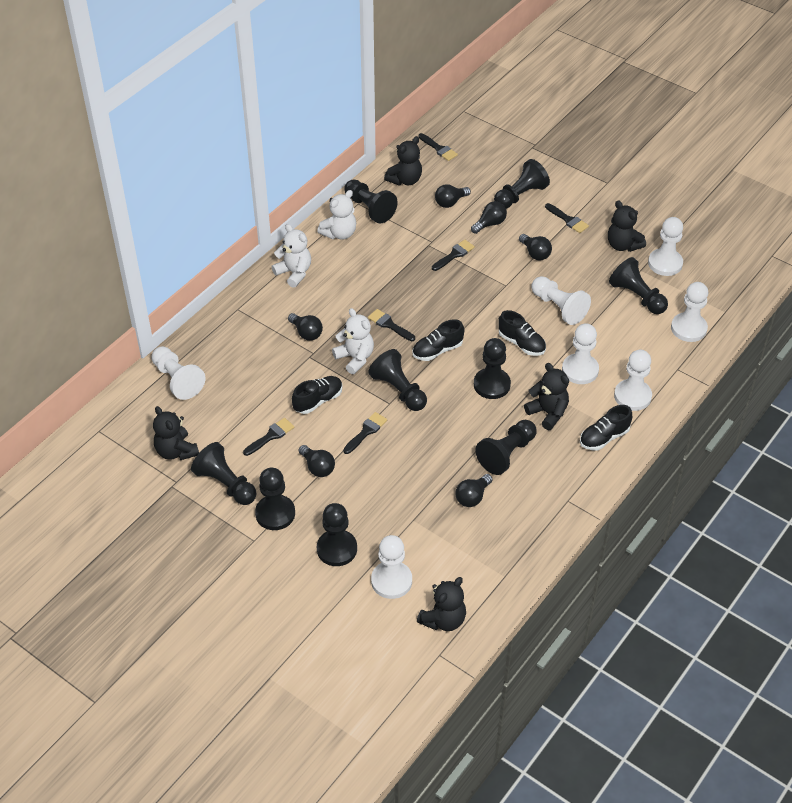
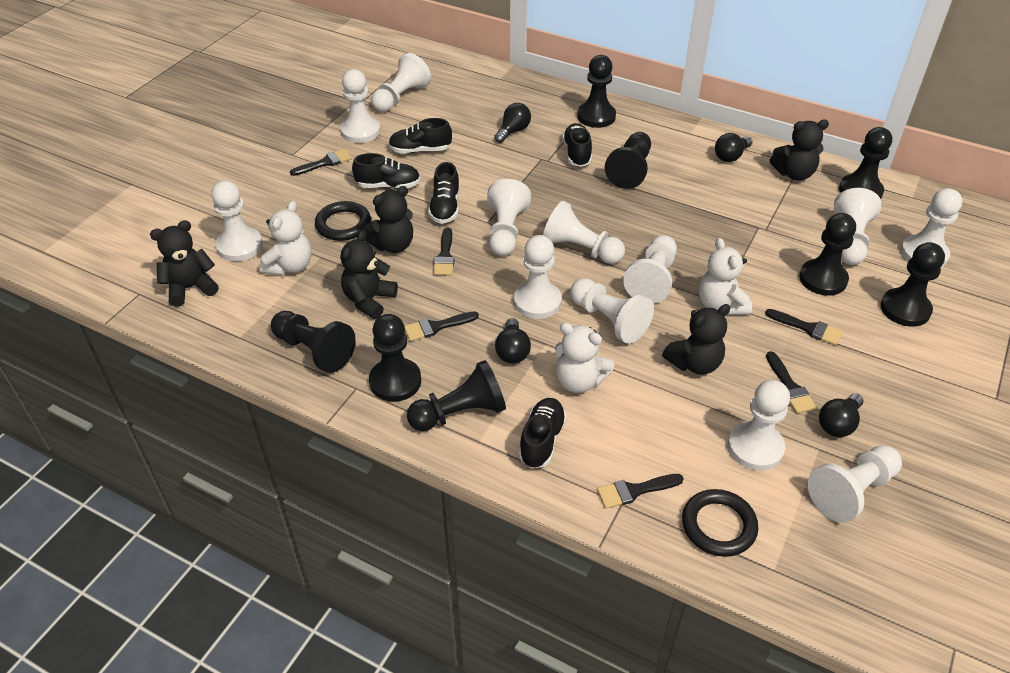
black light bulb: 6 -> 4
black pawn: 9 -> 8
black ring: 0 -> 2
black shoe: 4 -> 5
white pawn: 7 -> 12

